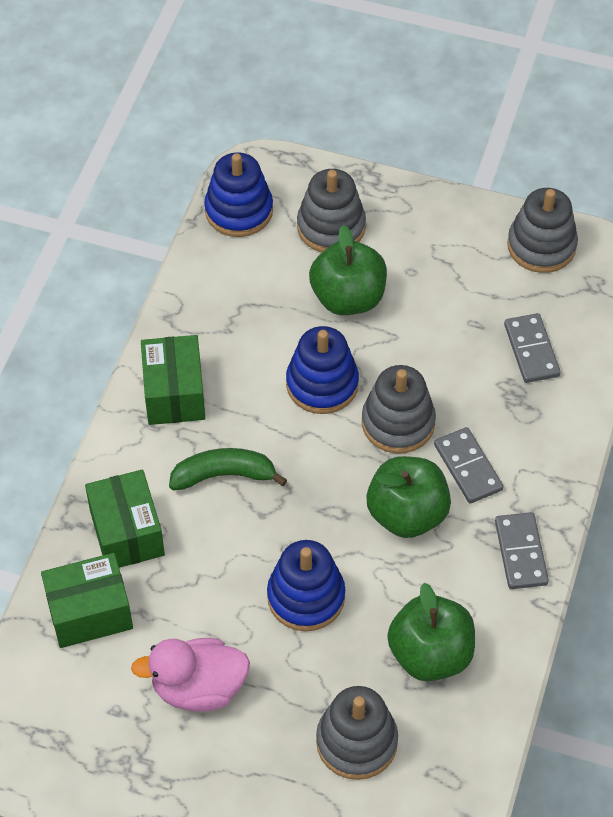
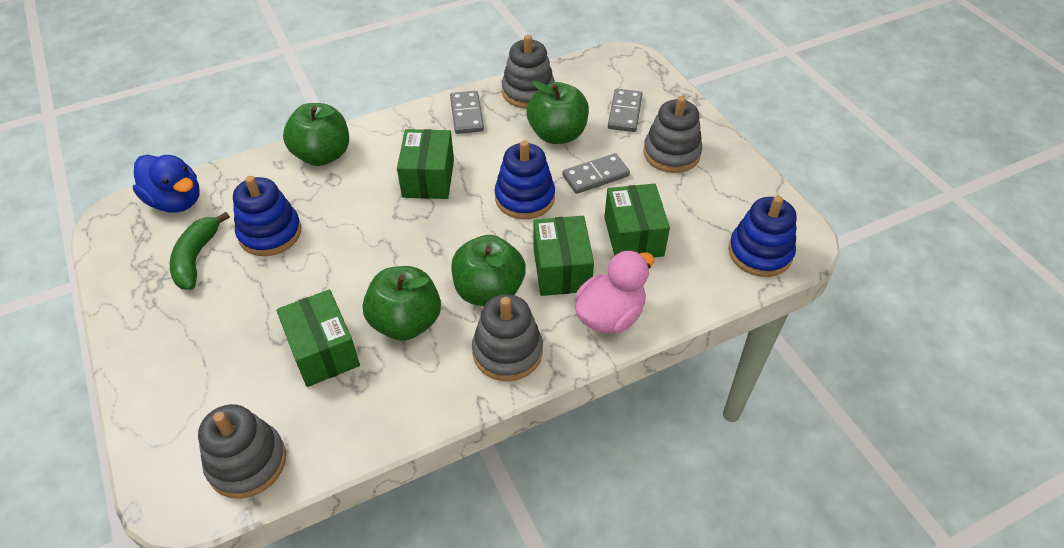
blue duck: 0 -> 1
green apple: 3 -> 4
green box: 3 -> 4

